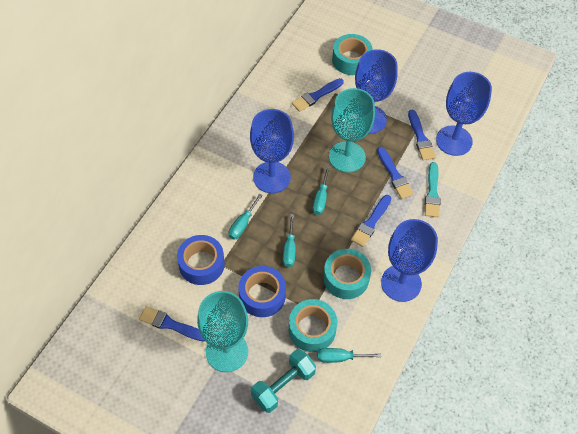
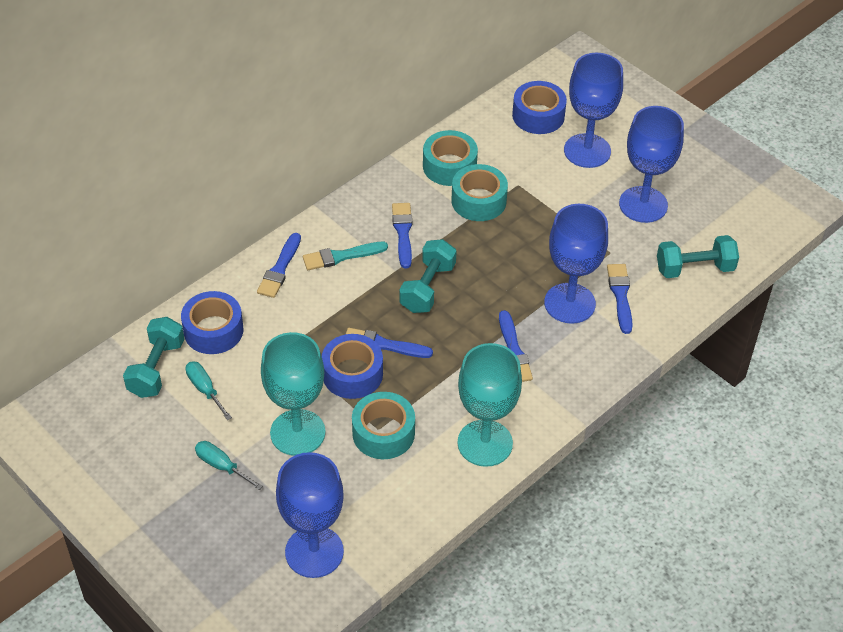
blue tape: 2 -> 3
turquoise dumbbell: 1 -> 3
turquoise screwdriver: 4 -> 2

